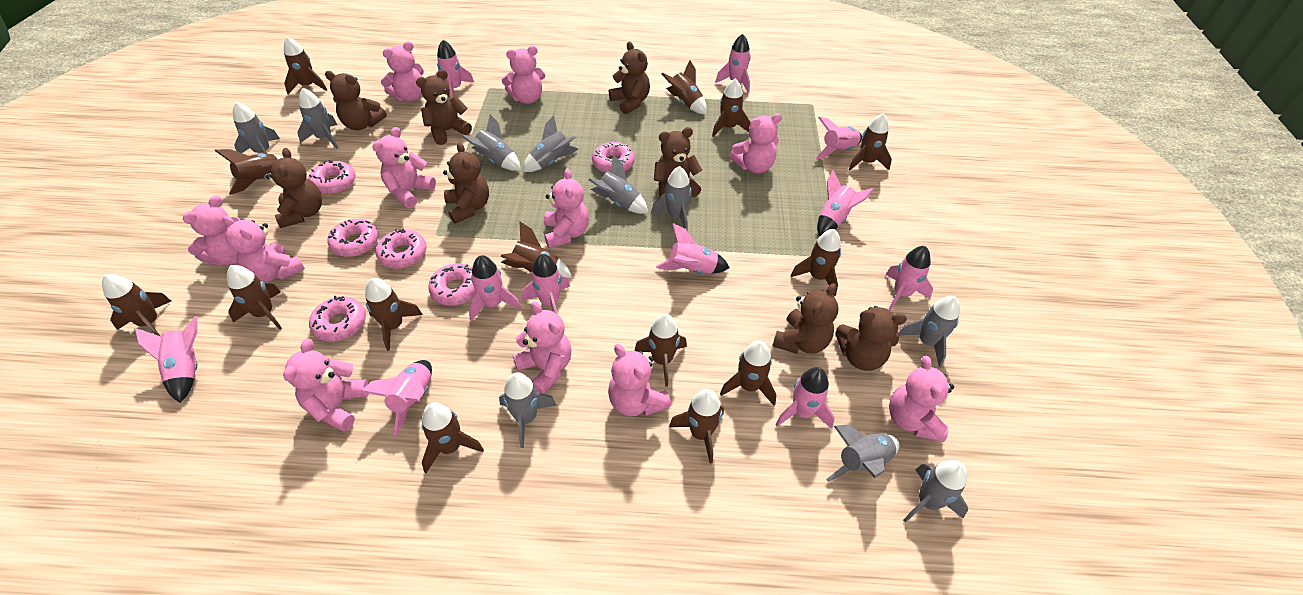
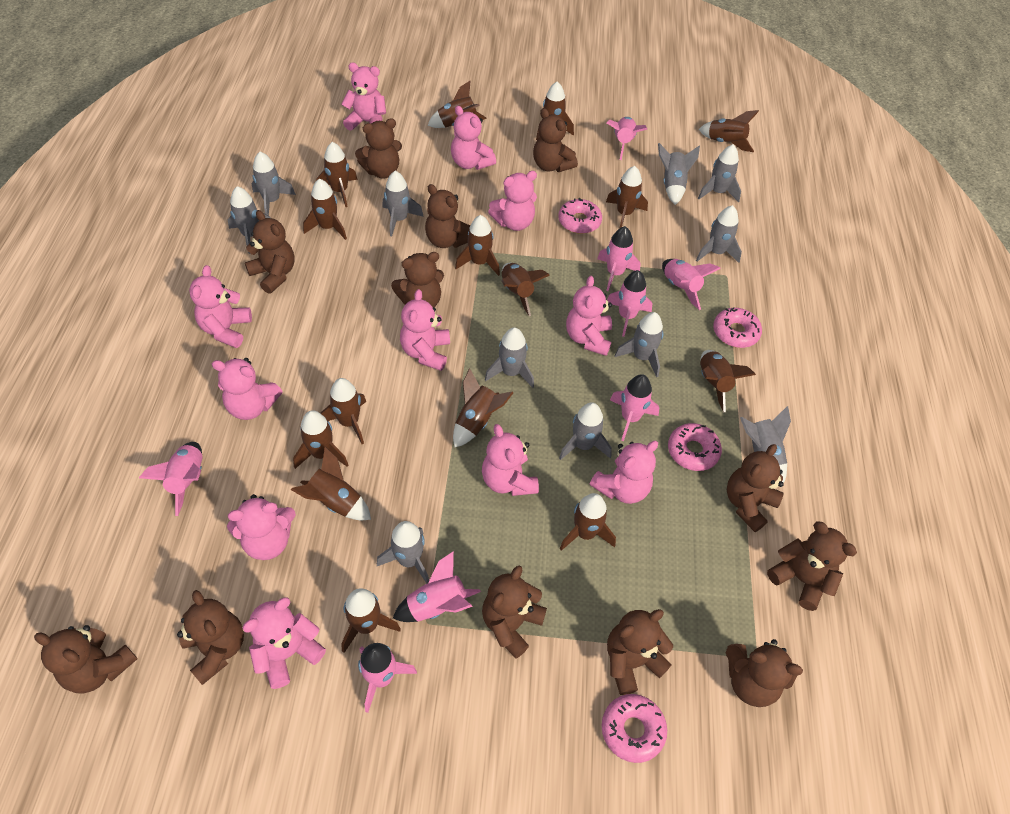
brown rocket: 14 -> 15
brown teddy bear: 8 -> 12
grey rocket: 10 -> 11
pink donut: 6 -> 4
pink rocket: 11 -> 8

